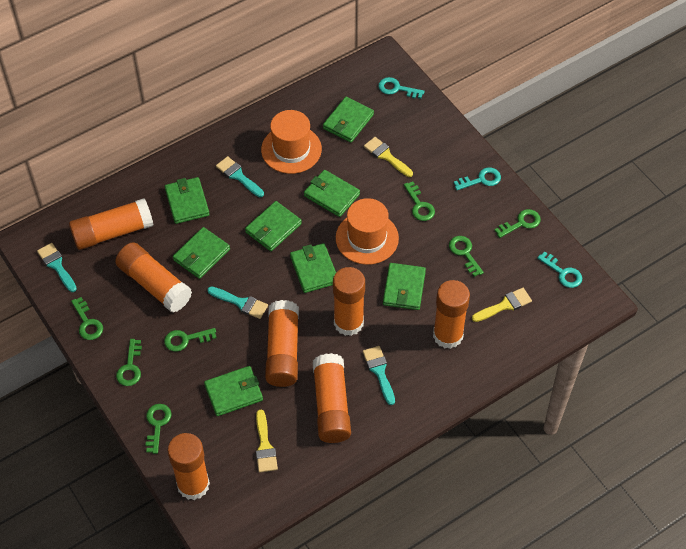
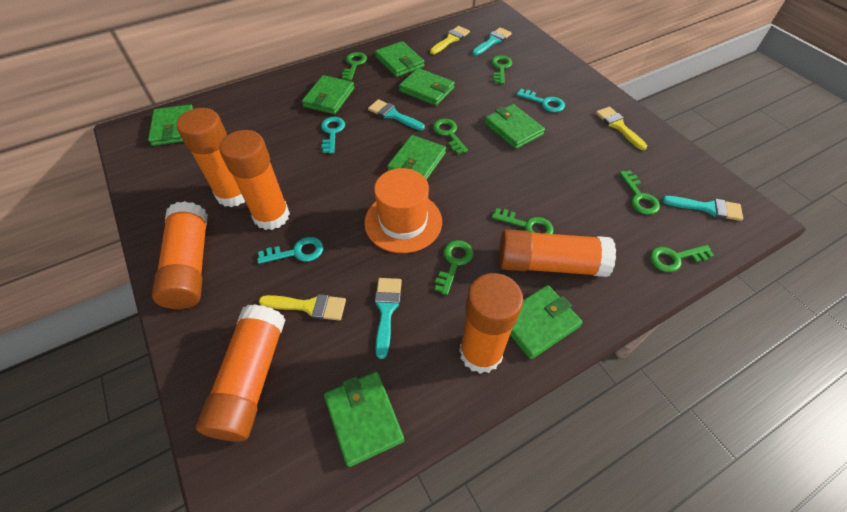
orange glue stick: 7 -> 6
orange hat: 2 -> 1

